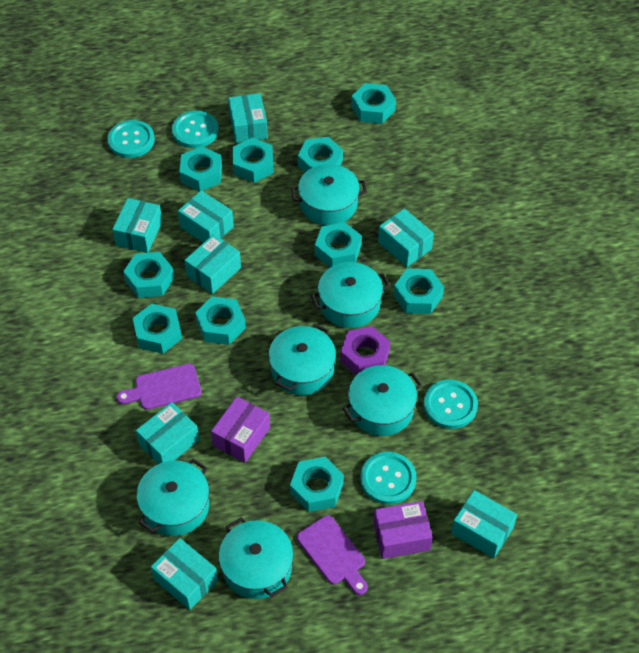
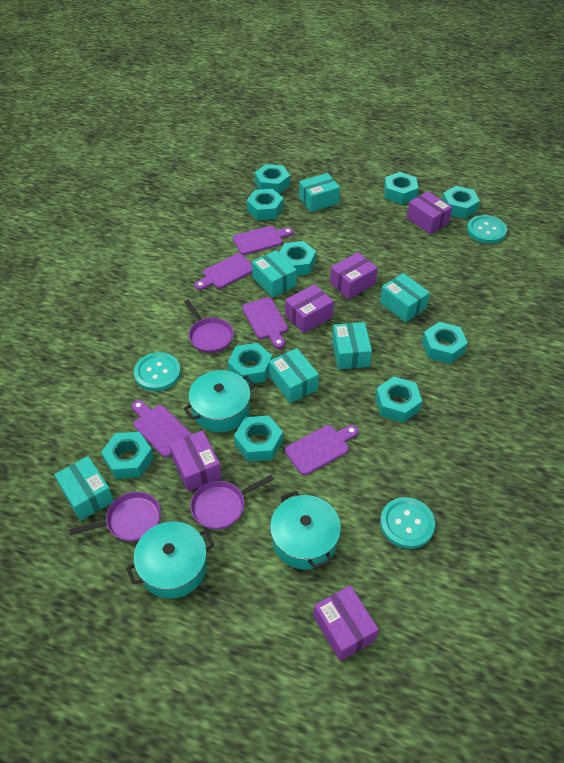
purple box: 2 -> 5
purple cutting board: 2 -> 5
purple nut: 1 -> 0
purple pan: 0 -> 3
turquoise box: 8 -> 6
turquoise button: 4 -> 3
turquoise pot: 6 -> 3

